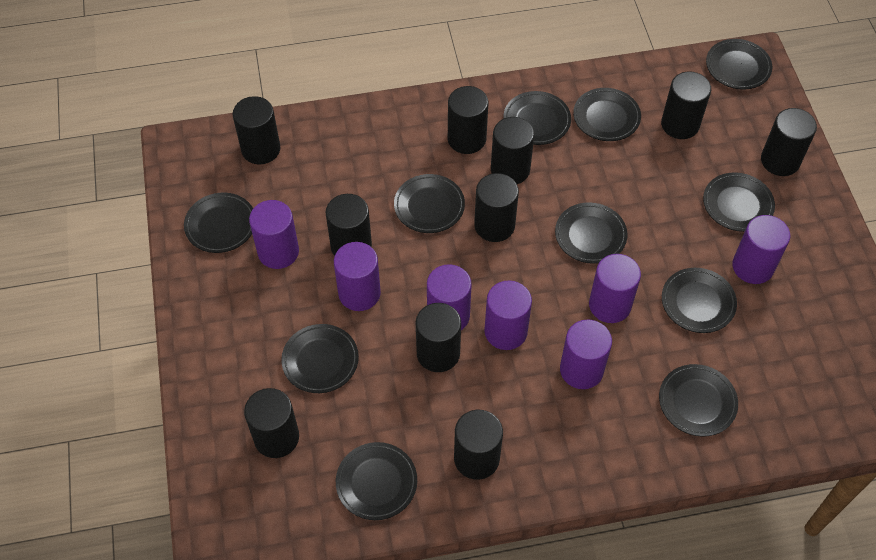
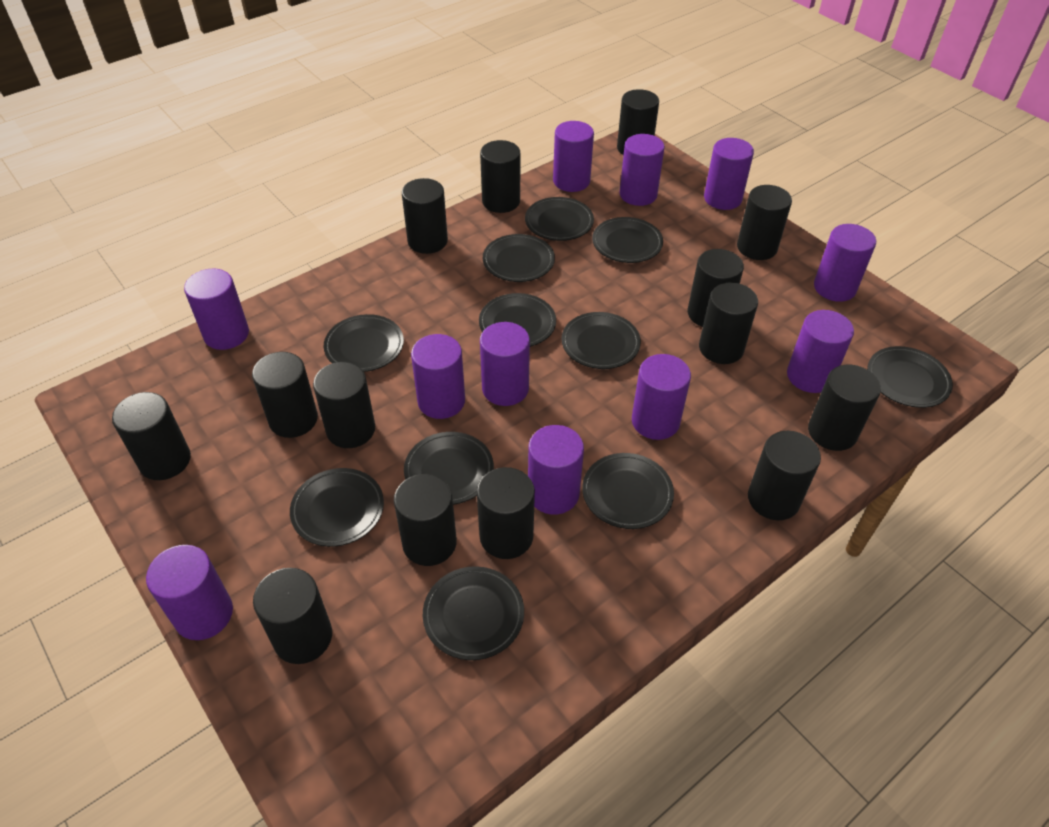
black cylinder: 10 -> 14
purple cylinder: 7 -> 11

